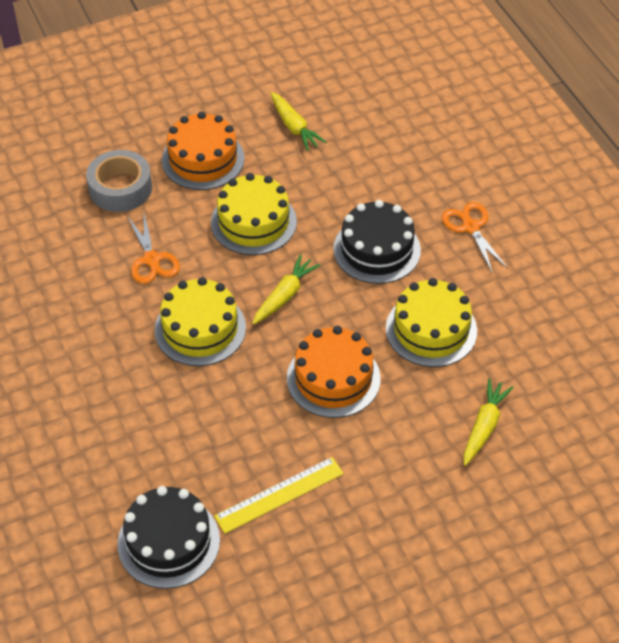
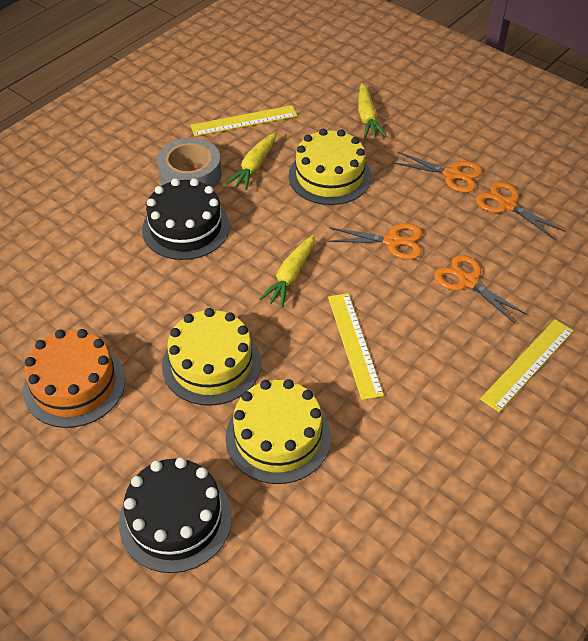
orange cake: 2 -> 1
orange scissors: 2 -> 4
yellow ruler: 1 -> 3

